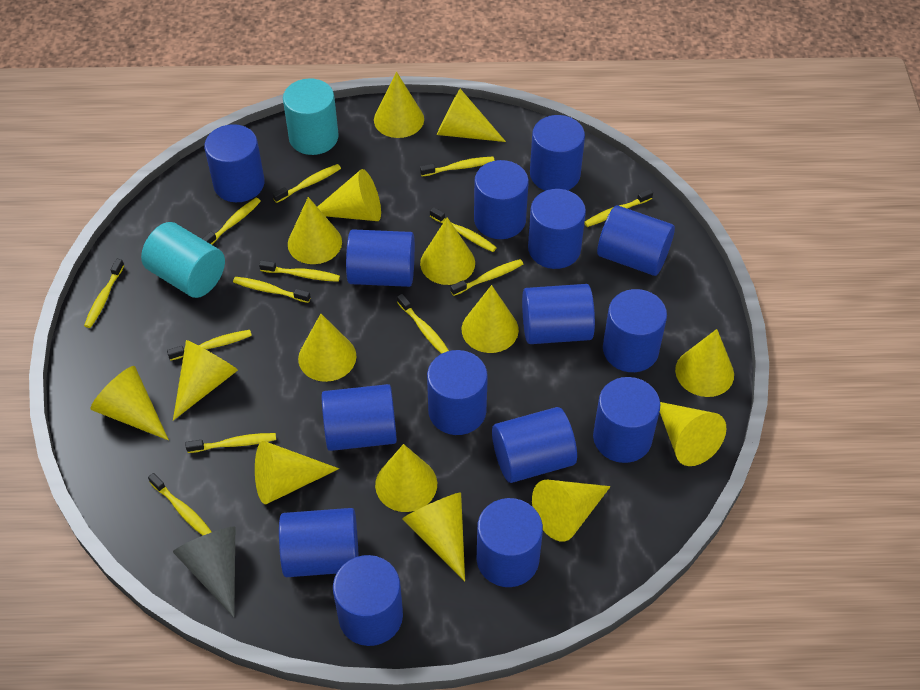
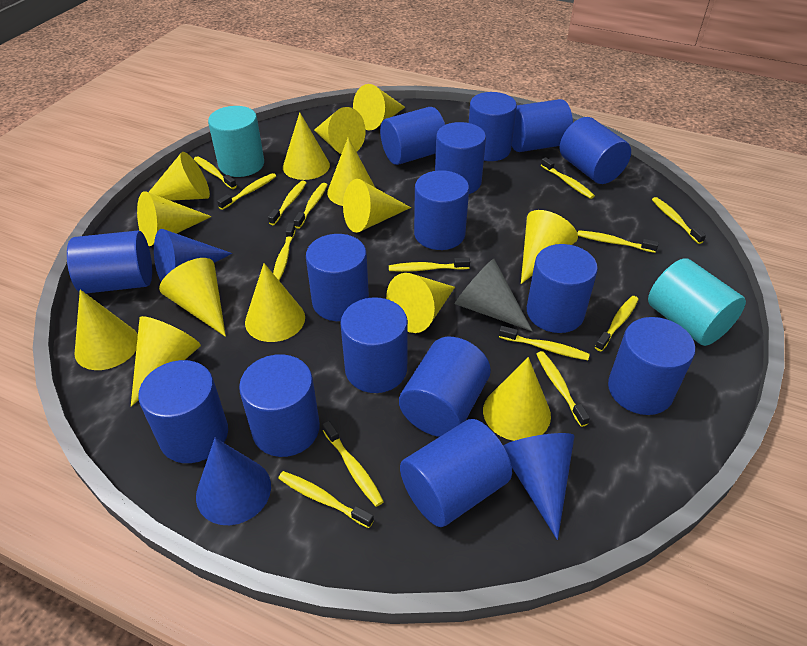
blue cone: 0 -> 3
yellow cone: 15 -> 14
yellow toothbrush: 13 -> 14

